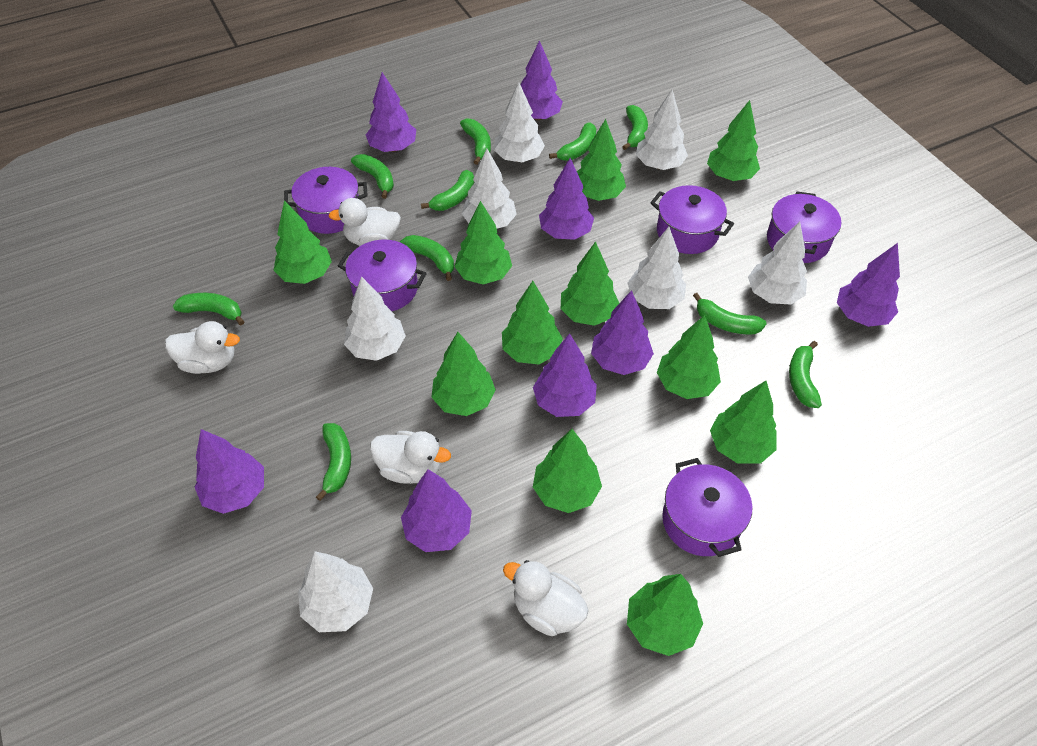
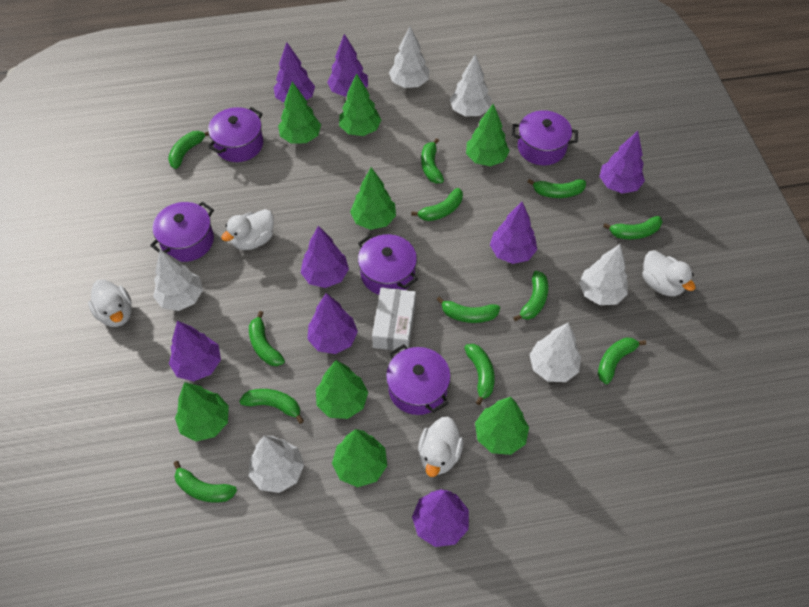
green banana: 10 -> 12
green tree: 11 -> 8
white box: 0 -> 1
white tree: 7 -> 6

